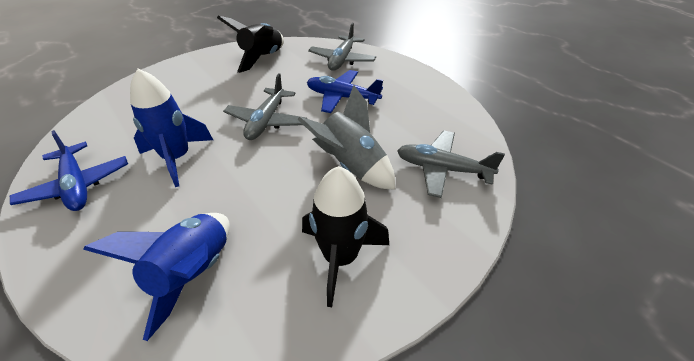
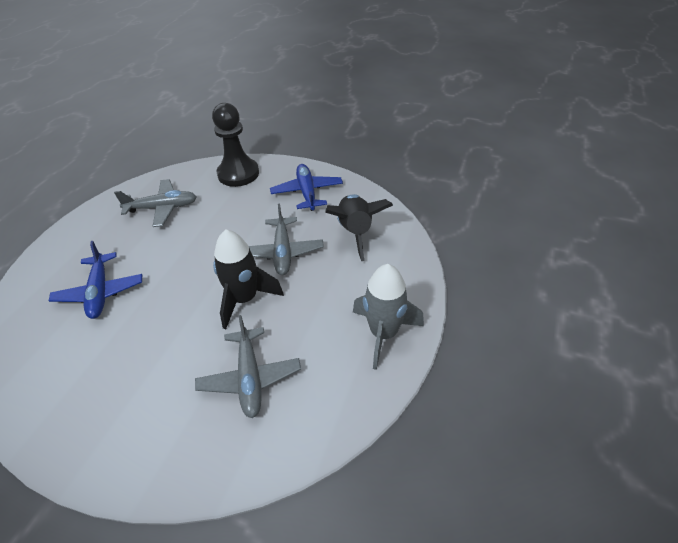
black pawn: 0 -> 1
blue rocket: 2 -> 0

